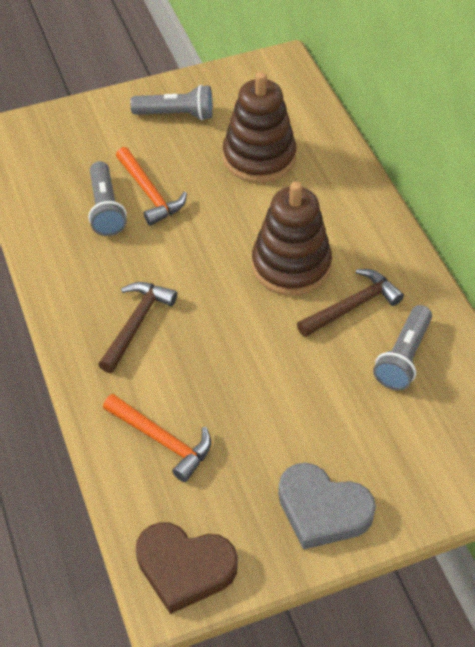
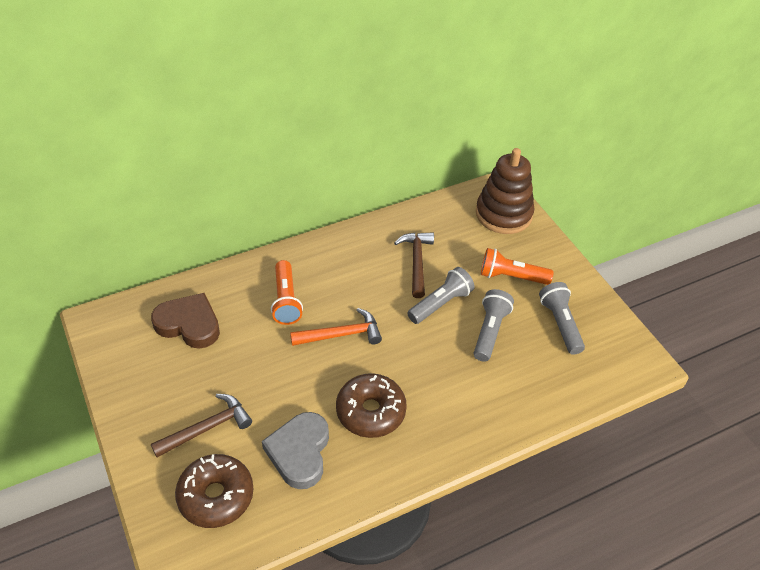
brown donut: 0 -> 2
brown stacking toy: 2 -> 1
orange flashlight: 0 -> 2
orange hammer: 2 -> 1

